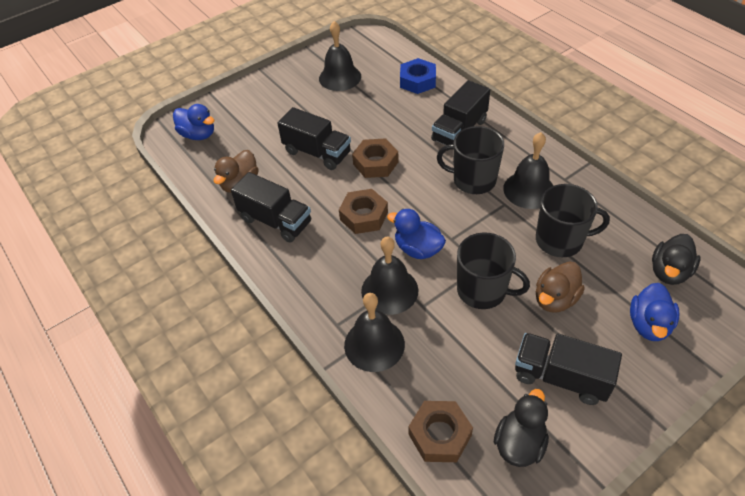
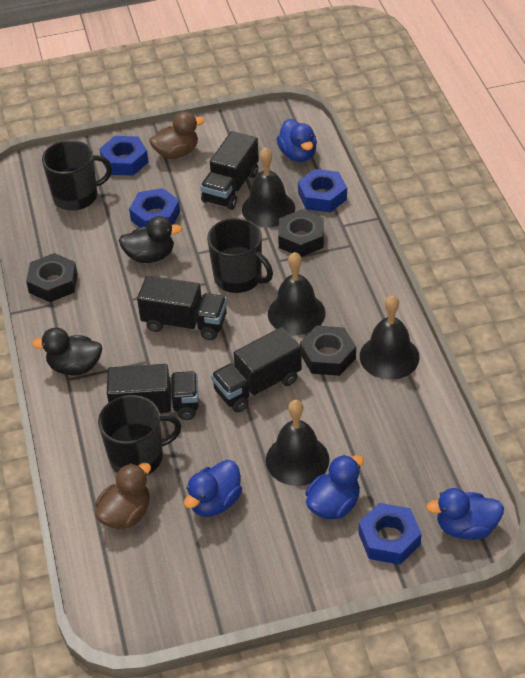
black nut: 0 -> 3
blue duck: 3 -> 4
blue nut: 1 -> 4
brown nut: 3 -> 0

